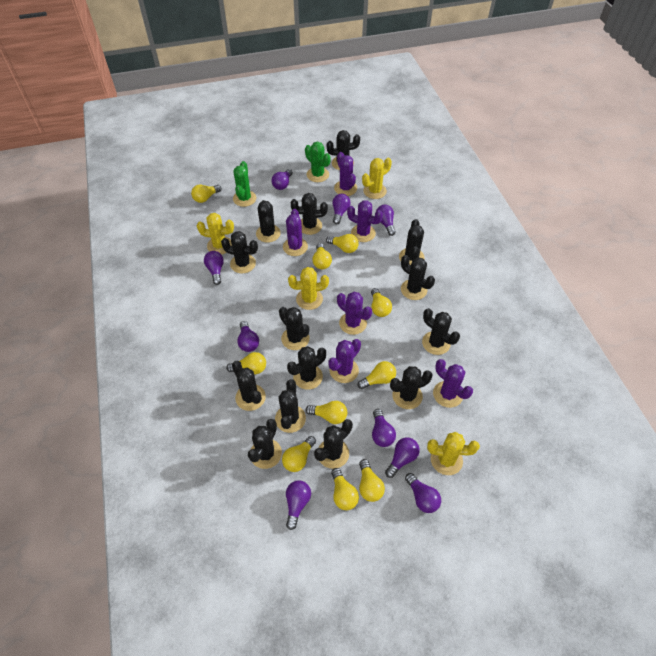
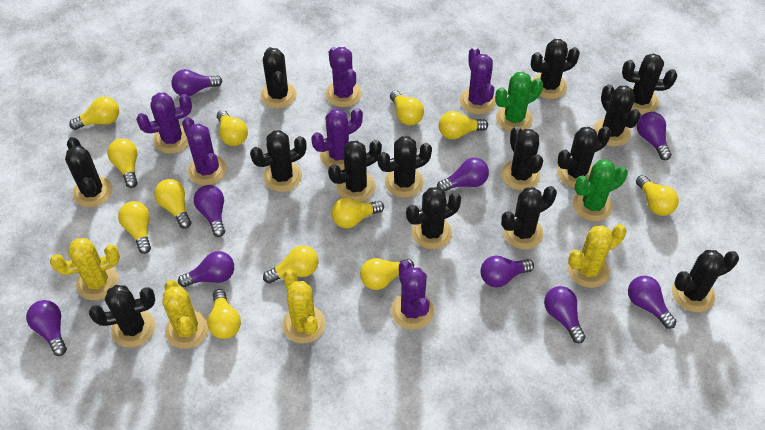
yellow light bulb: 10 -> 12

